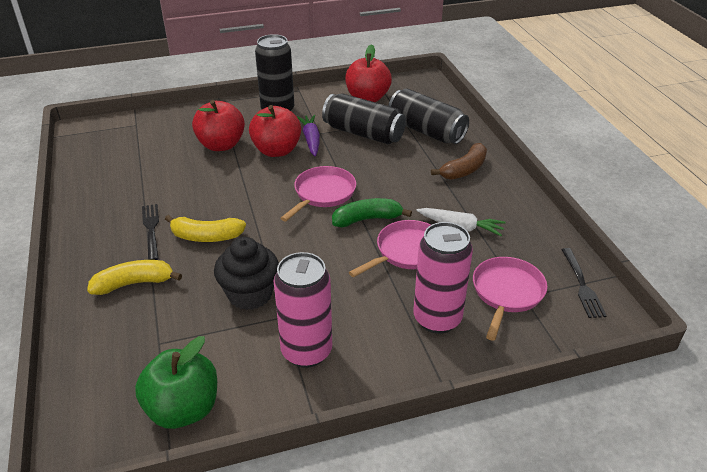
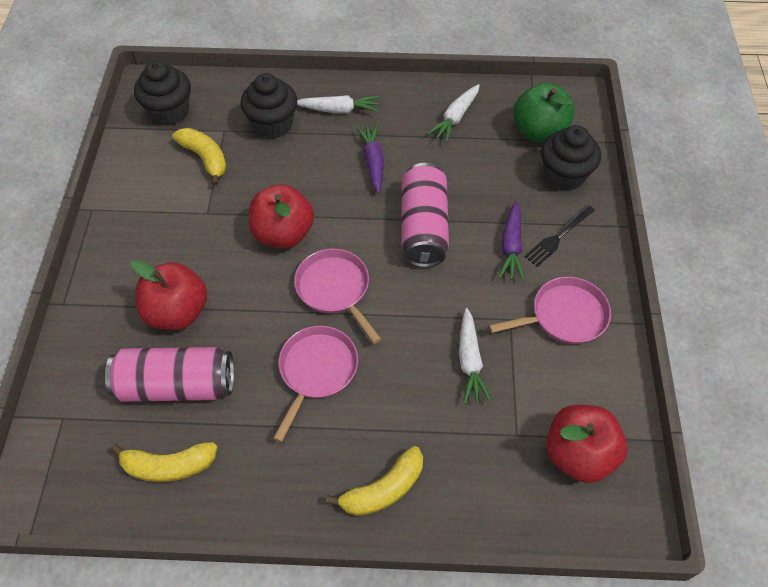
black can: 3 -> 0
black cupcake: 1 -> 3
black fork: 2 -> 1
brown banana: 1 -> 0
green banana: 1 -> 0
purple carrot: 1 -> 2
white carrot: 1 -> 3
yellow banana: 2 -> 3

